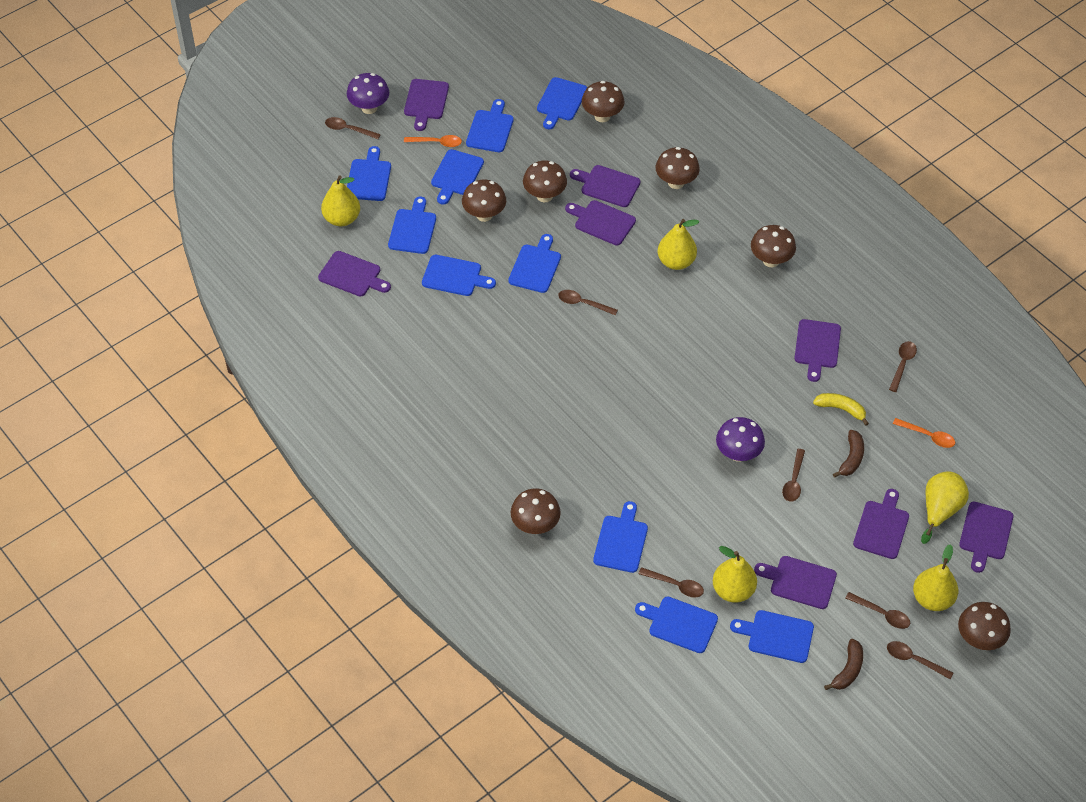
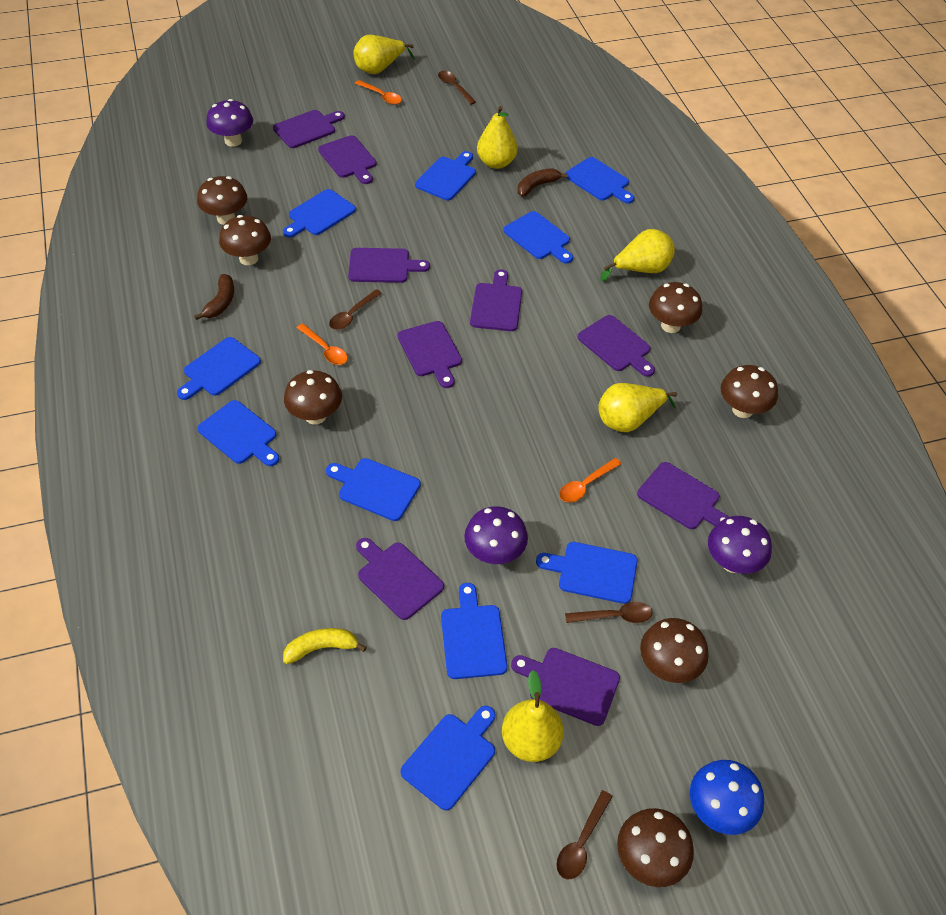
blue mushroom: 0 -> 1
brown spoon: 7 -> 4
orange spoon: 2 -> 3
purple cutting board: 8 -> 9
purple mushroom: 2 -> 3

